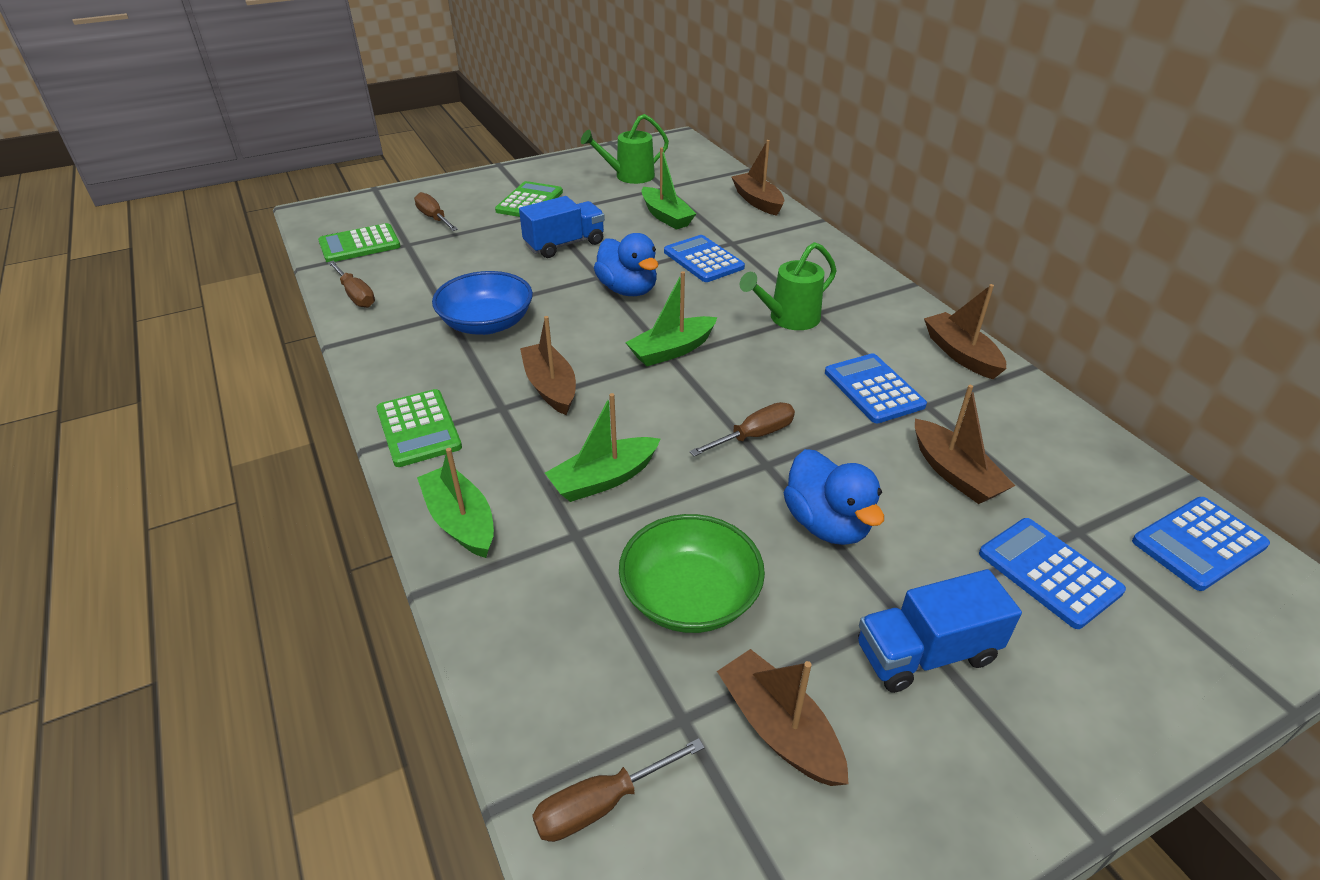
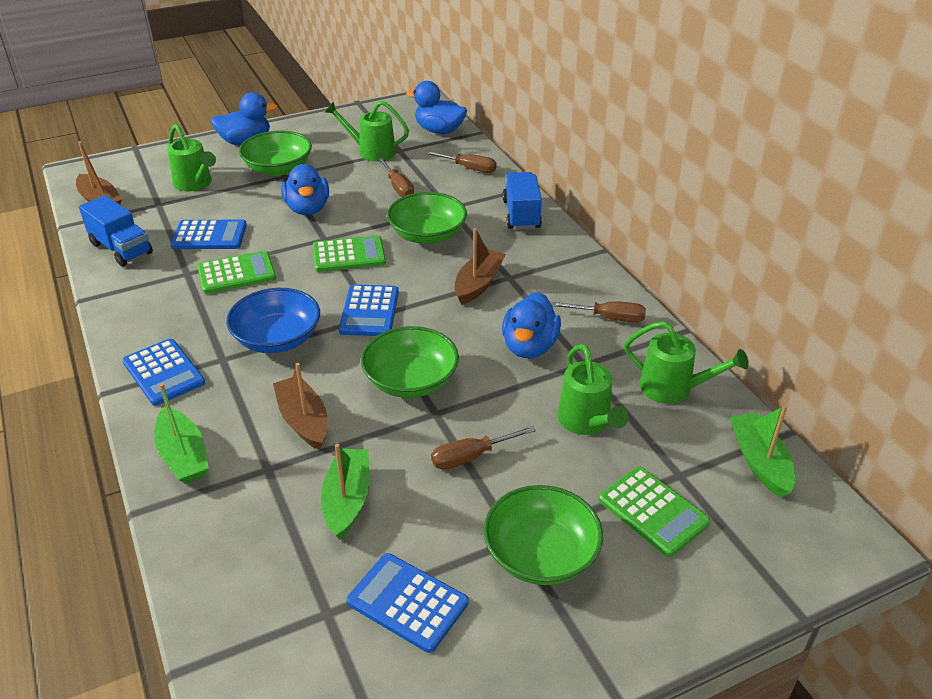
blue duck: 2 -> 4
brown boat: 5 -> 3
green boat: 4 -> 3
green bowl: 1 -> 4
green watering can: 2 -> 4

